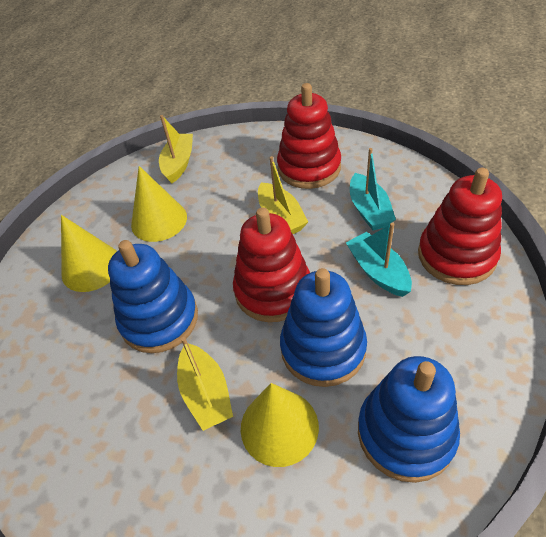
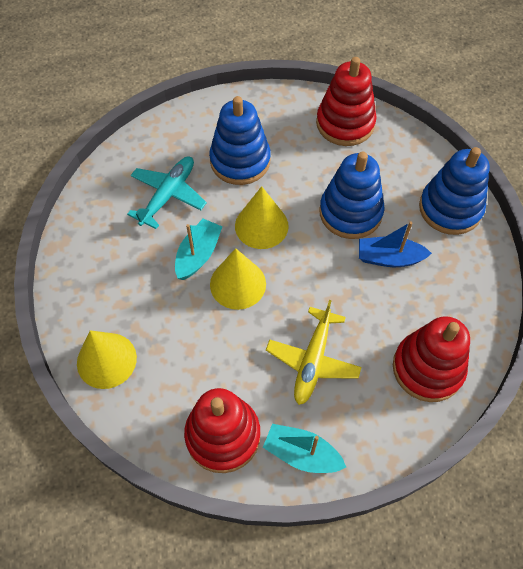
blue boat: 0 -> 1
turquoise plane: 0 -> 1
yellow boat: 3 -> 0
yellow plane: 0 -> 1

